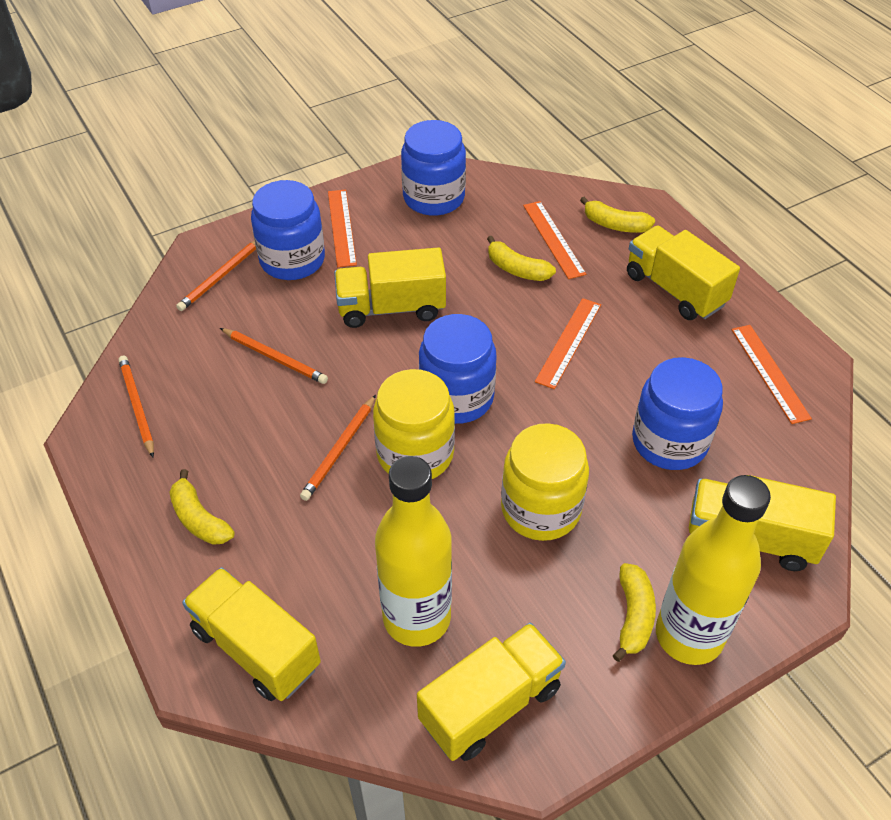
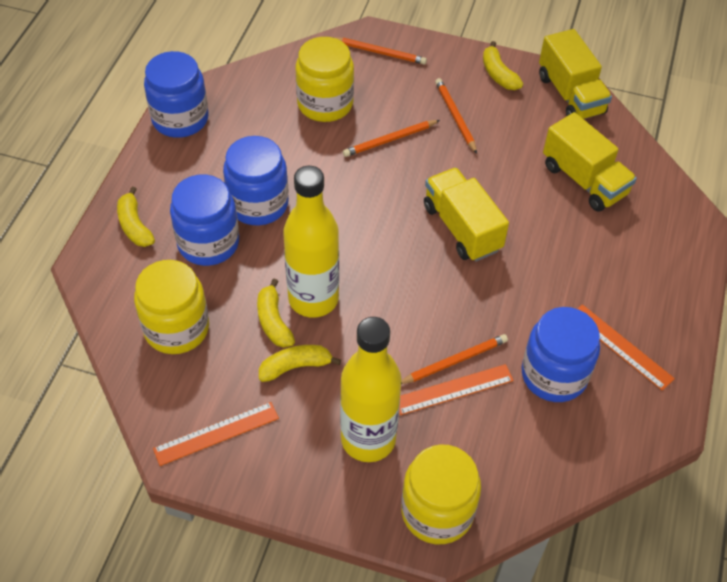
orange ruler: 4 -> 3
yellow jar: 2 -> 3
yellow truck: 5 -> 3

